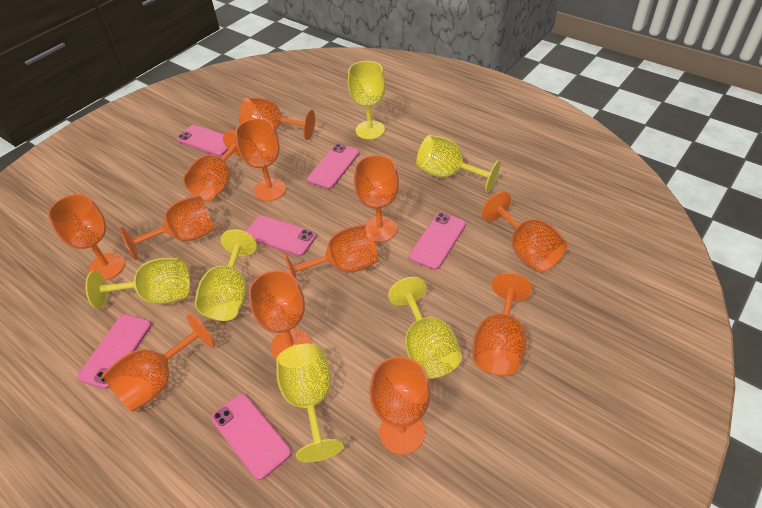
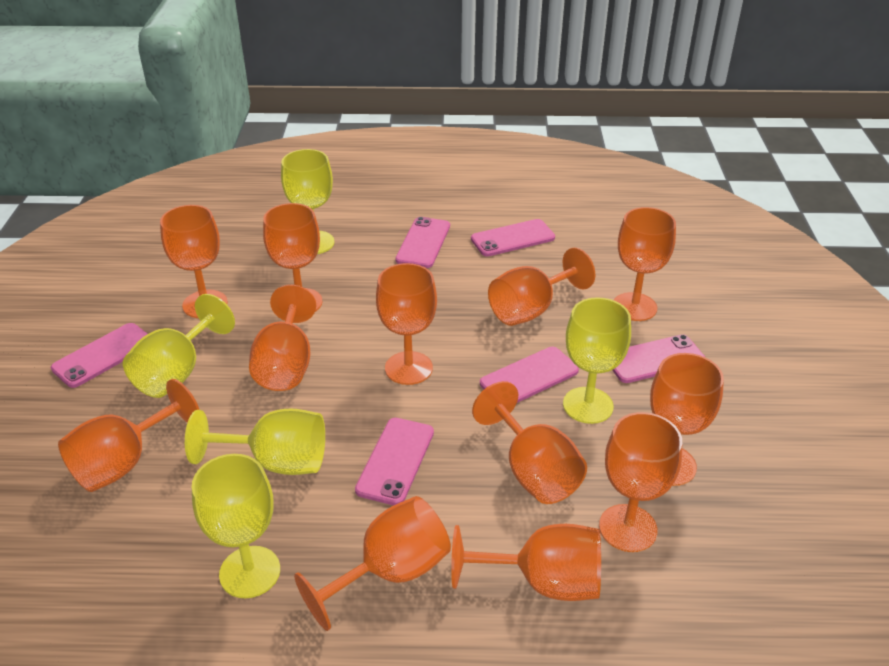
yellow goblet: 6 -> 5

